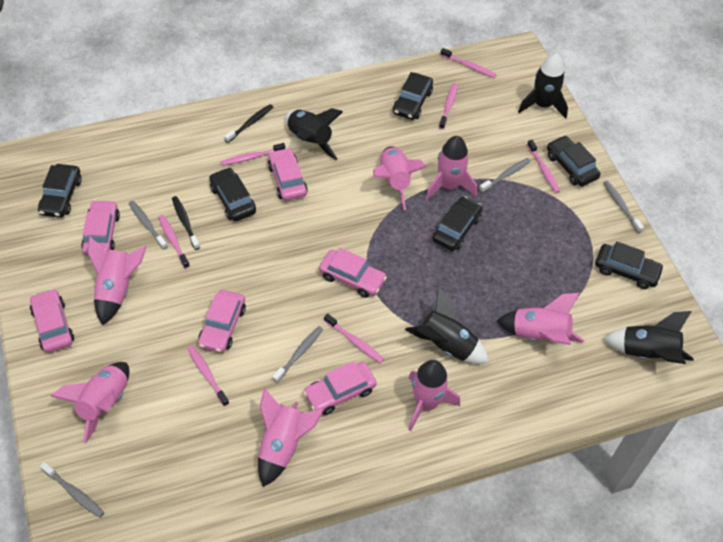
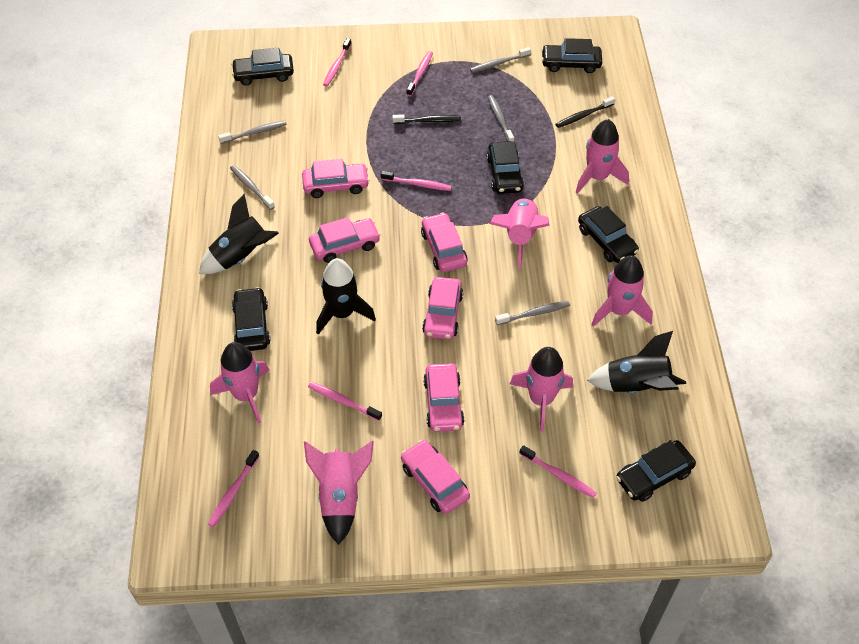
black rocket: 4 -> 3
pink rocket: 7 -> 6
pink toothbrush: 7 -> 6

